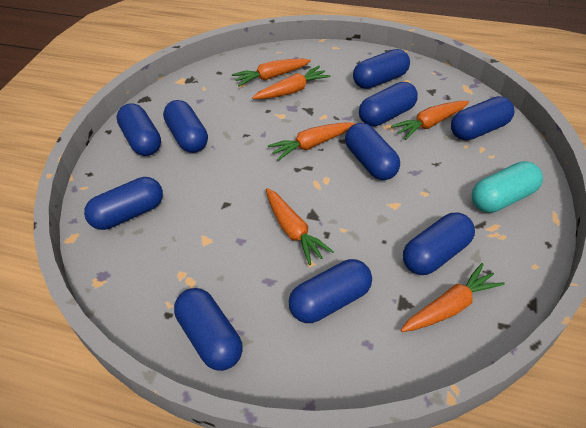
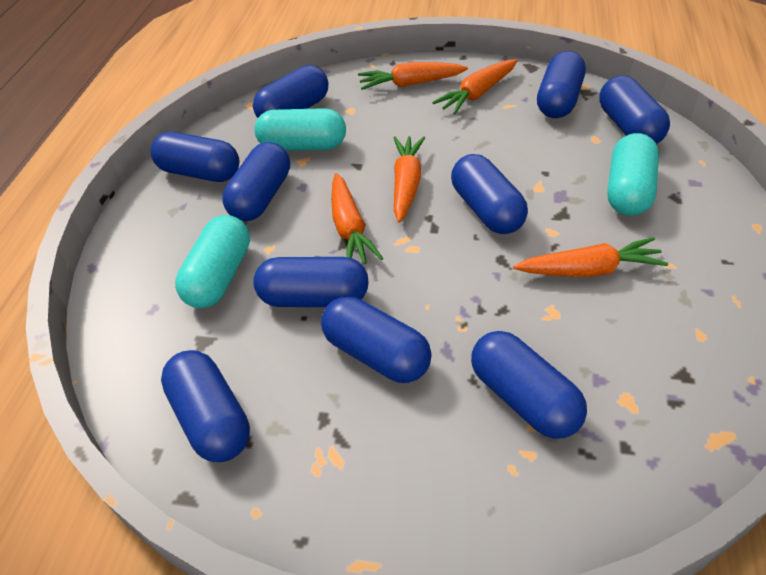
orange carrot: 6 -> 5
turquoise capsule: 1 -> 3

